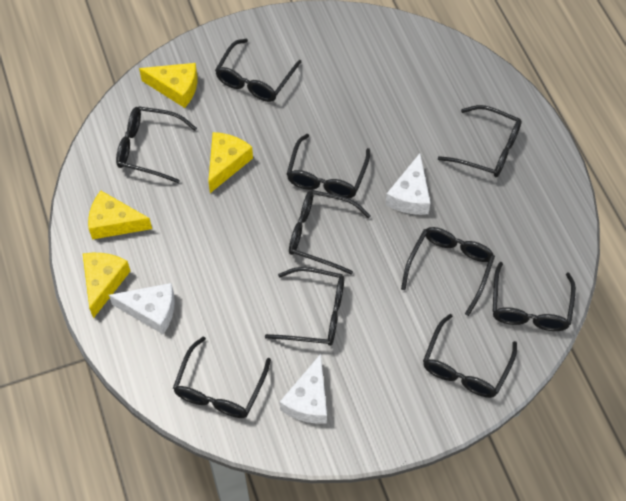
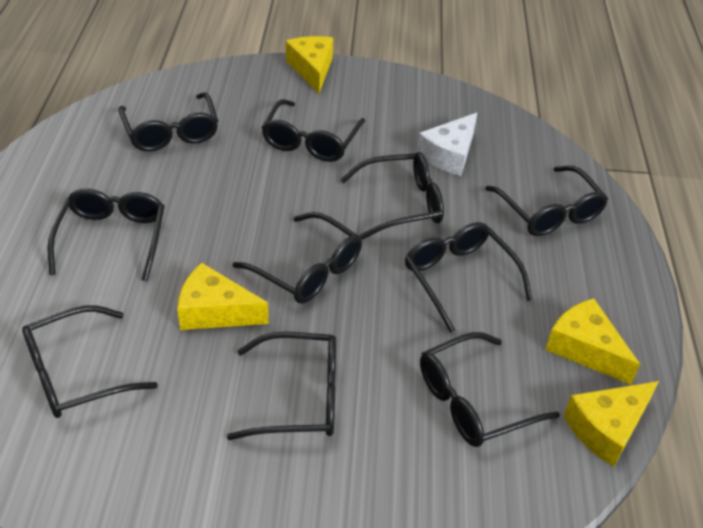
white cheese: 3 -> 1

